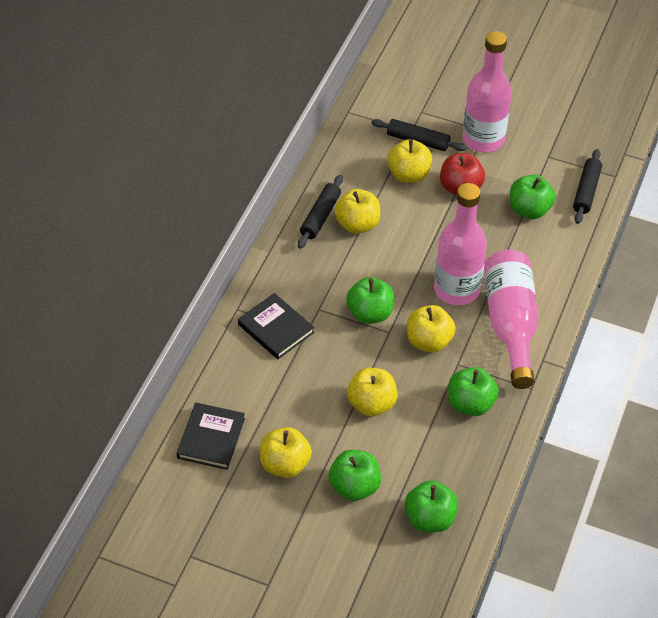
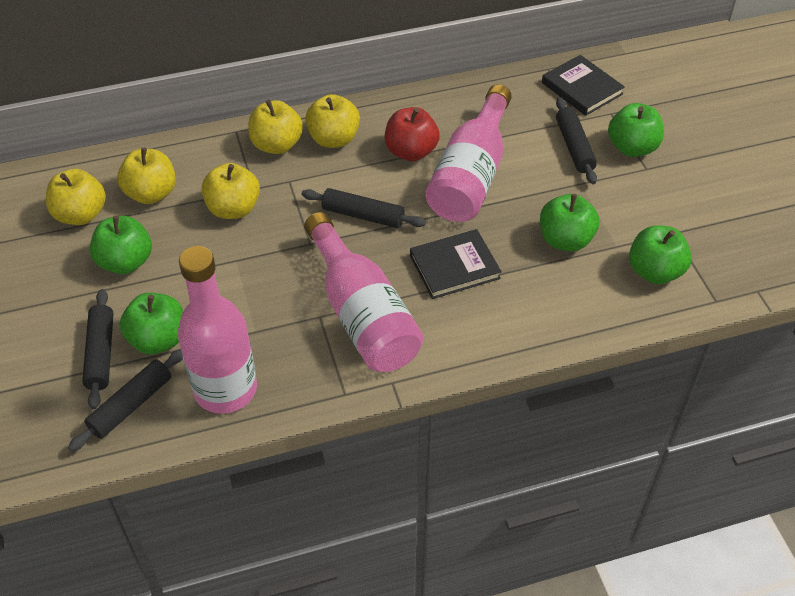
black rolling pin: 3 -> 4

